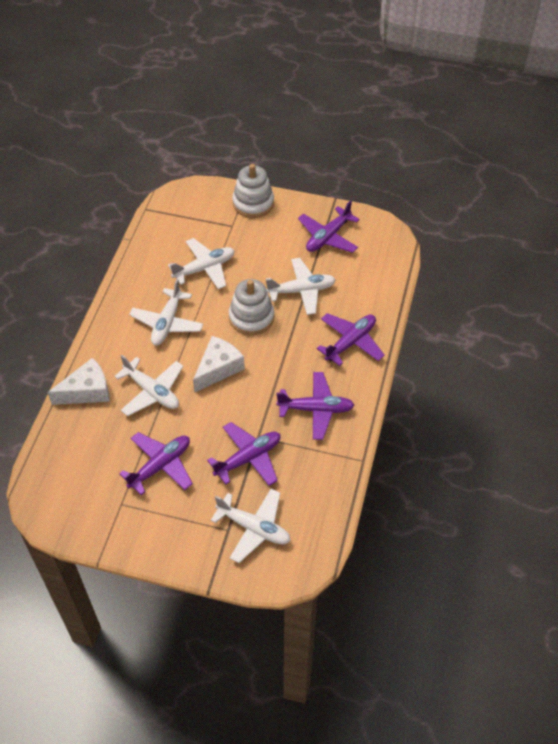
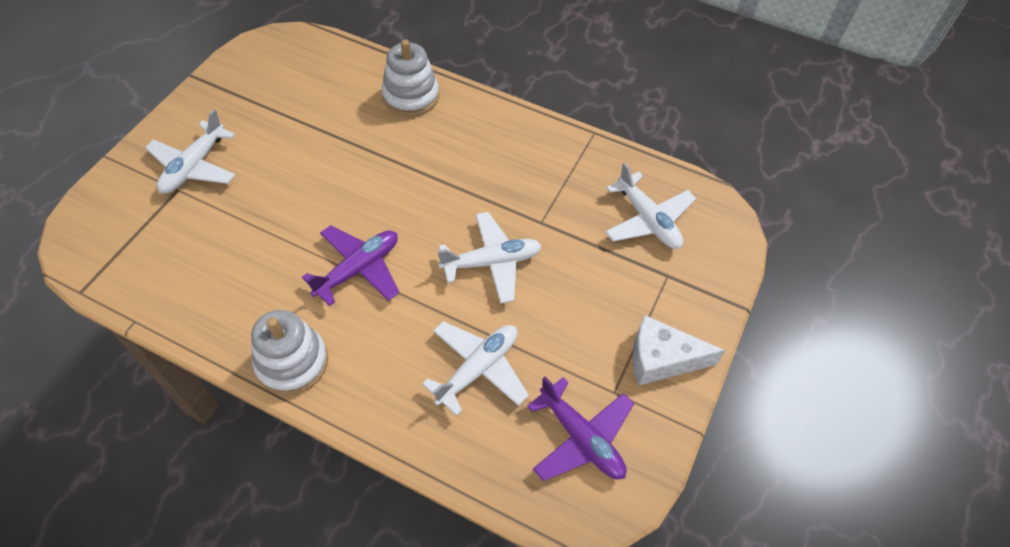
purple plane: 5 -> 2
white cheese: 2 -> 1
white plane: 5 -> 4

